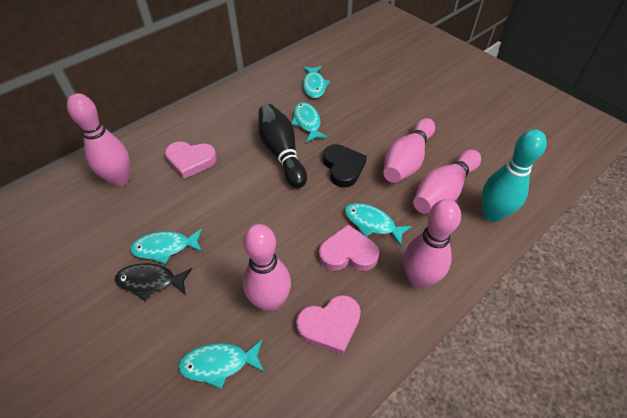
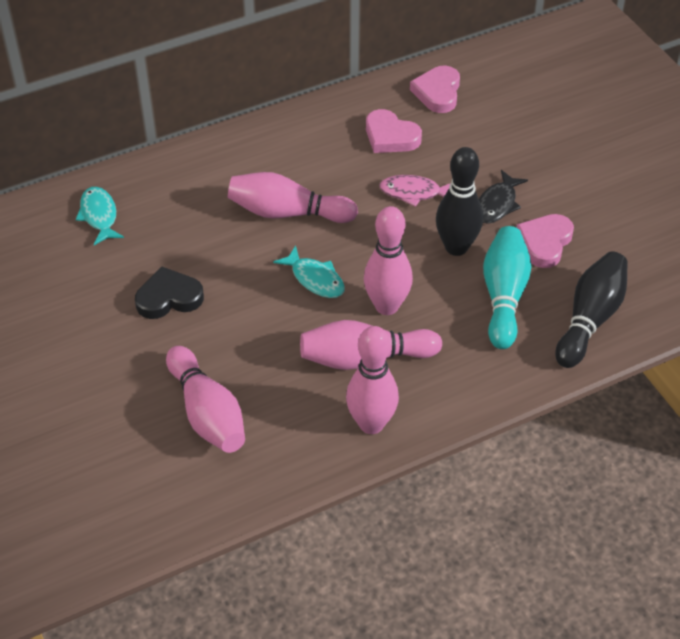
black bowling pin: 1 -> 2
pink fish: 0 -> 1
turquoise fish: 5 -> 2

